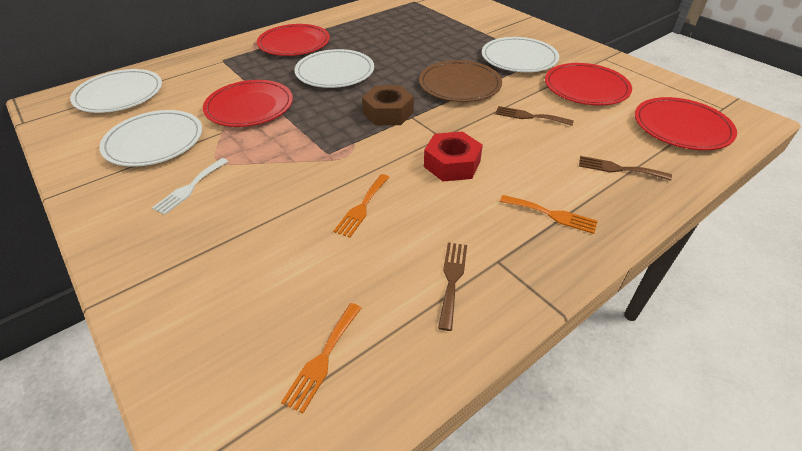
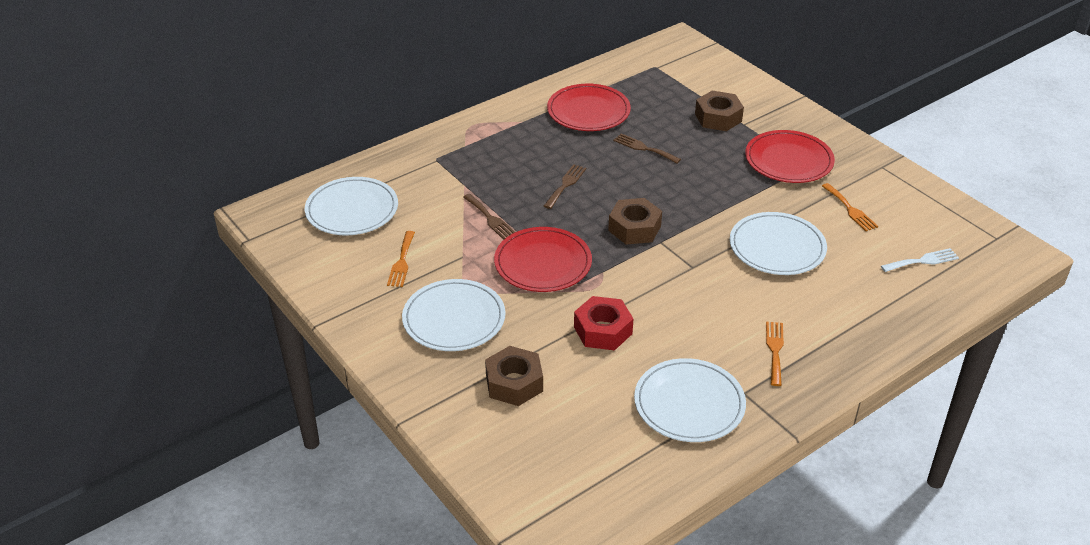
brown nut: 1 -> 3
brown plate: 1 -> 0
red plate: 4 -> 3

